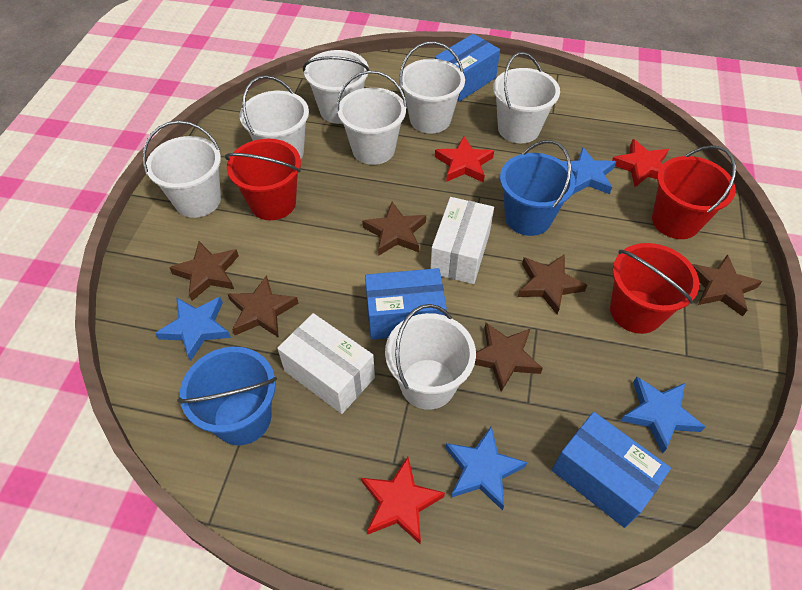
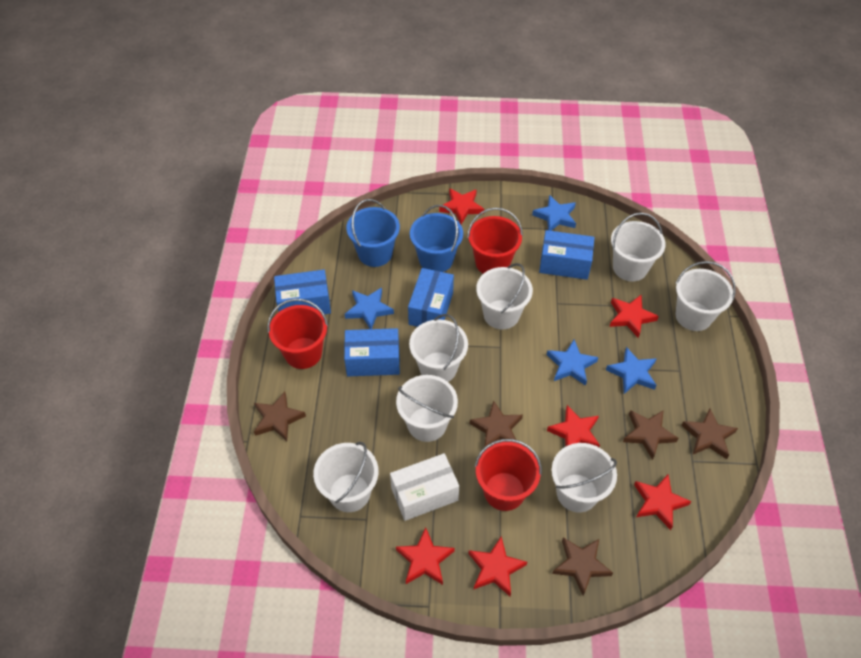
blue box: 3 -> 4
brown star: 6 -> 5
red star: 3 -> 6
white box: 2 -> 1

